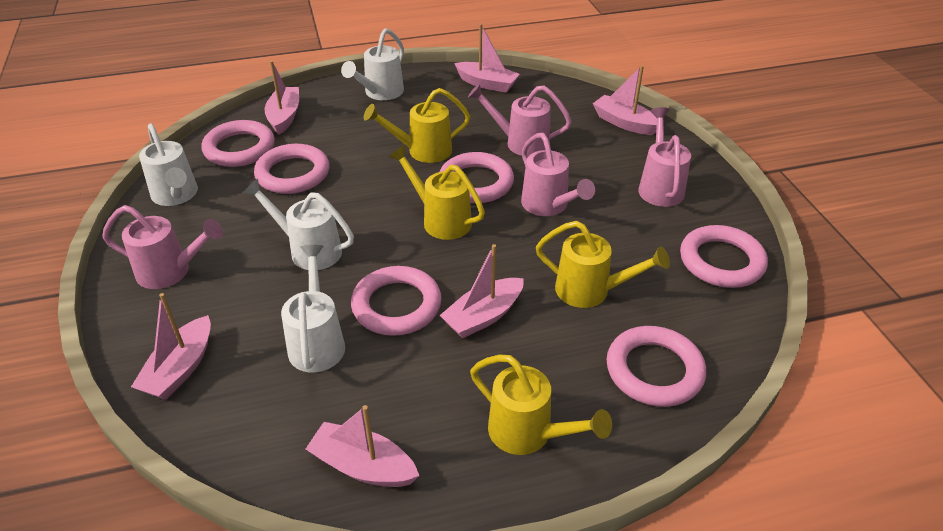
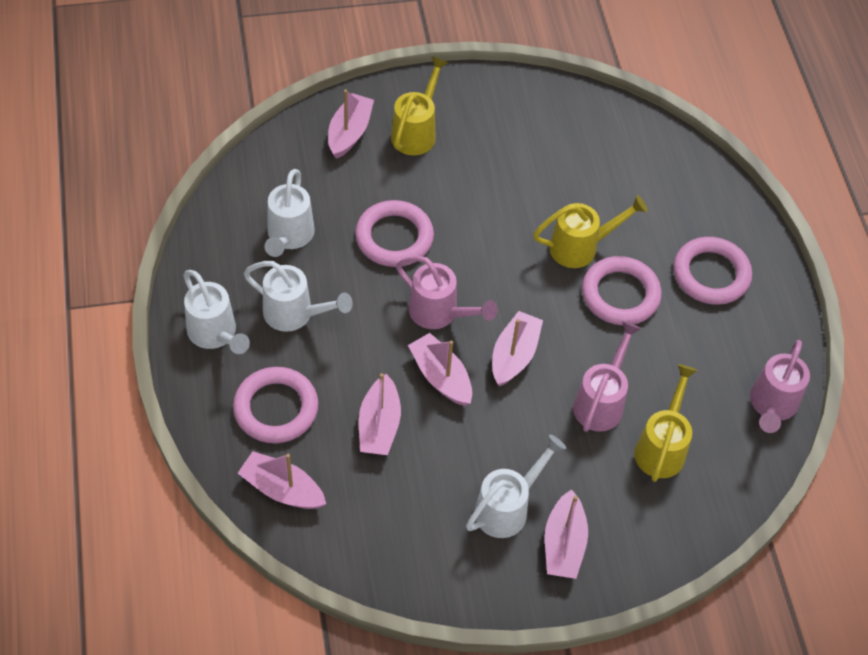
pink ring: 6 -> 4
pink watering can: 4 -> 3
yellow watering can: 4 -> 3

